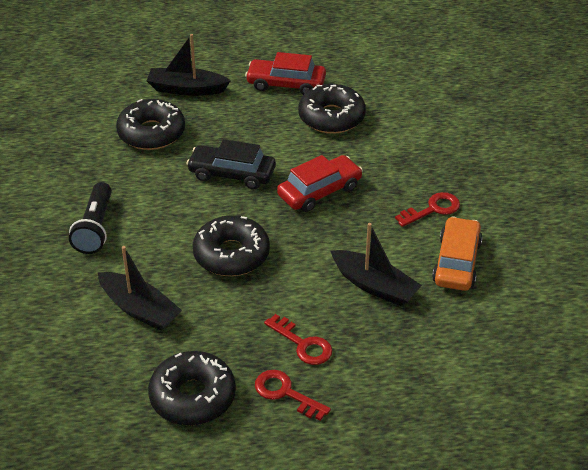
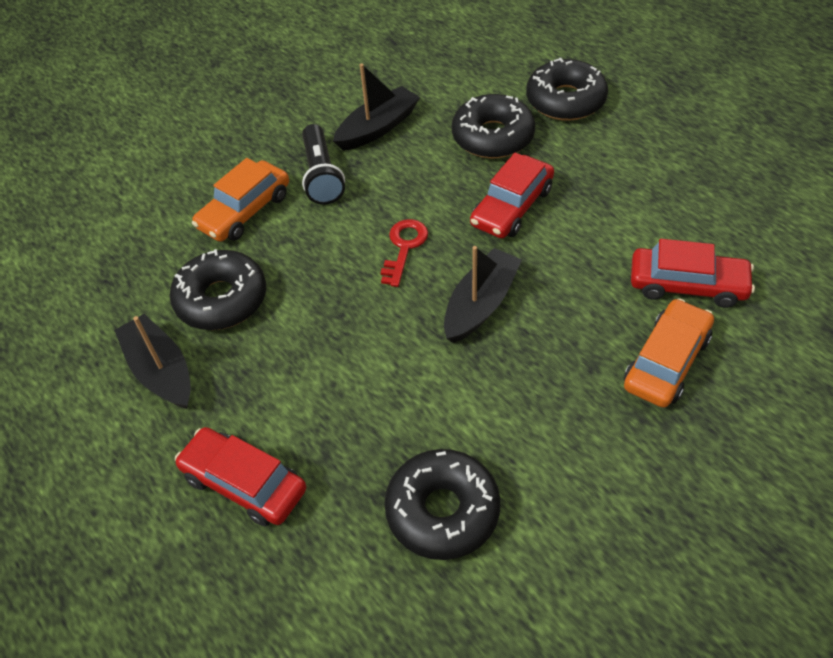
black car: 1 -> 0
orange car: 1 -> 2
red car: 2 -> 3
red key: 3 -> 1

